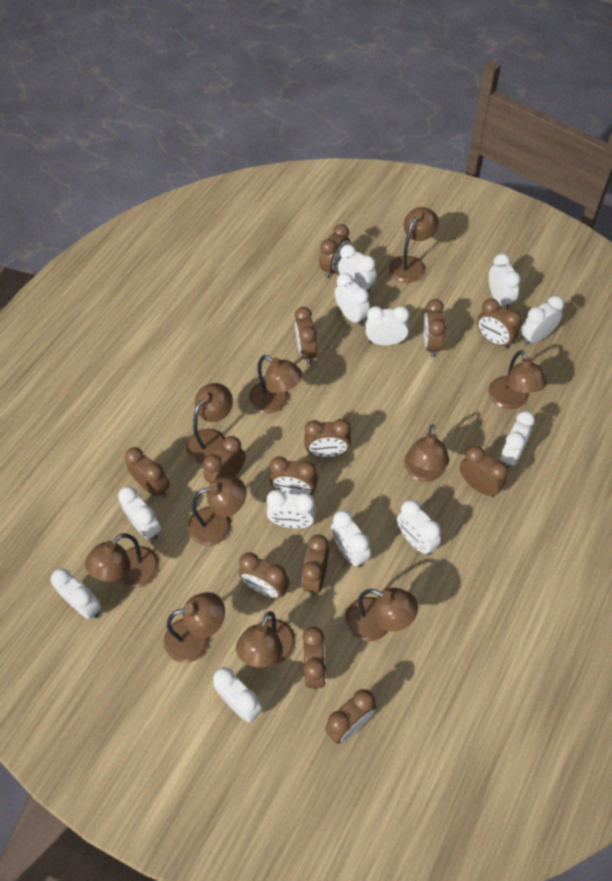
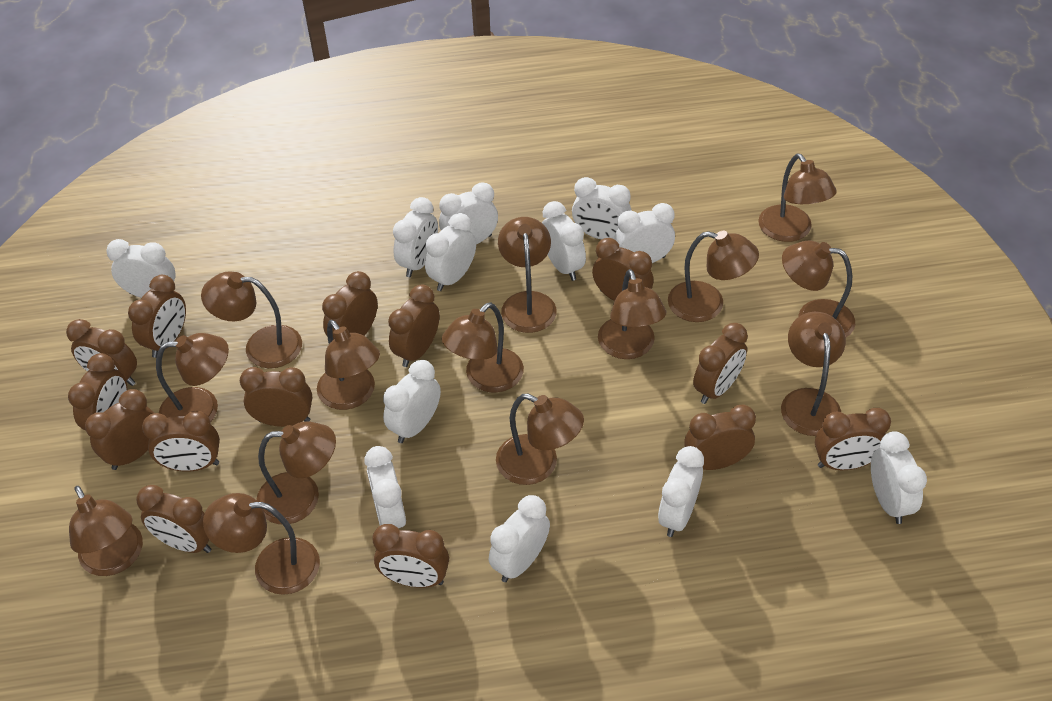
brown clock: 13 -> 14
brown lamp: 10 -> 14

